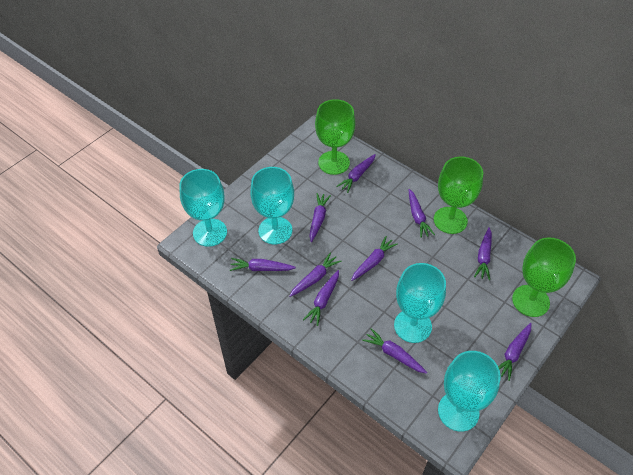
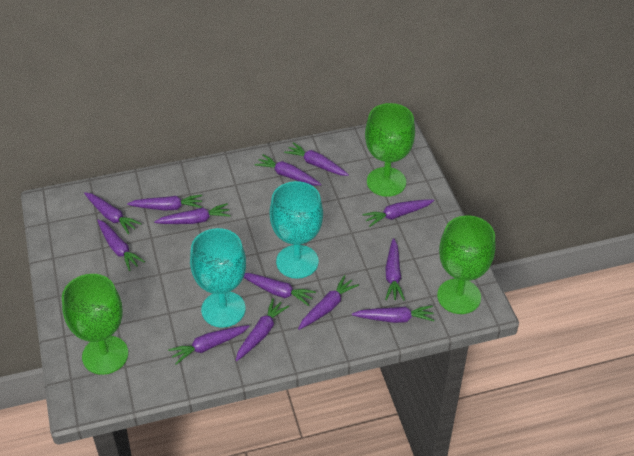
purple carrot: 10 -> 13
turquoise goblet: 4 -> 2

